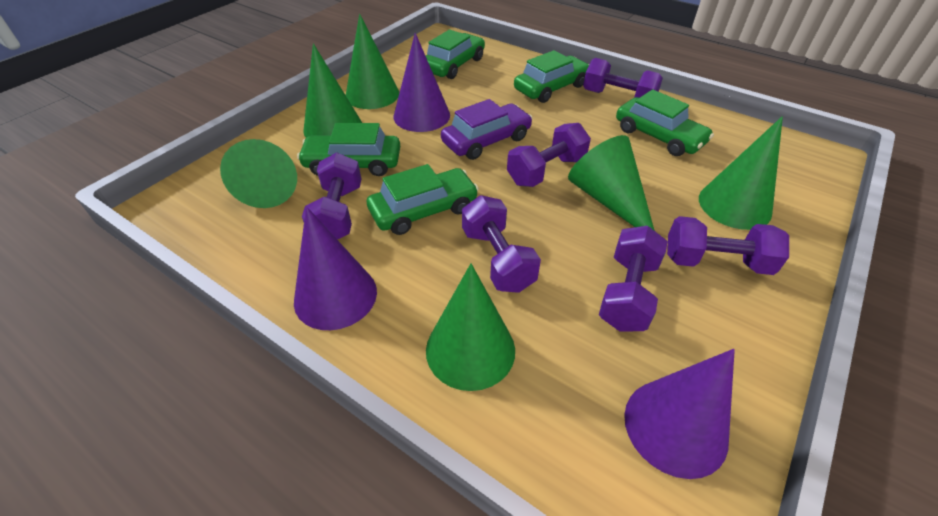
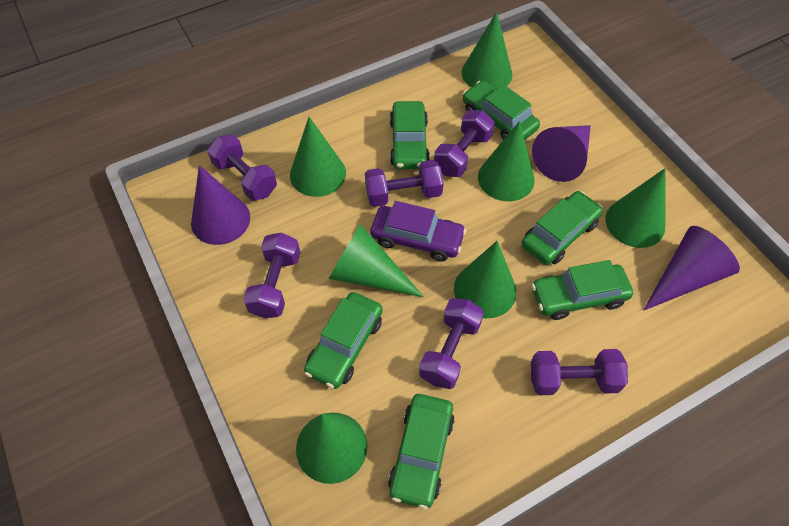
green car: 5 -> 6
green cone: 6 -> 7

